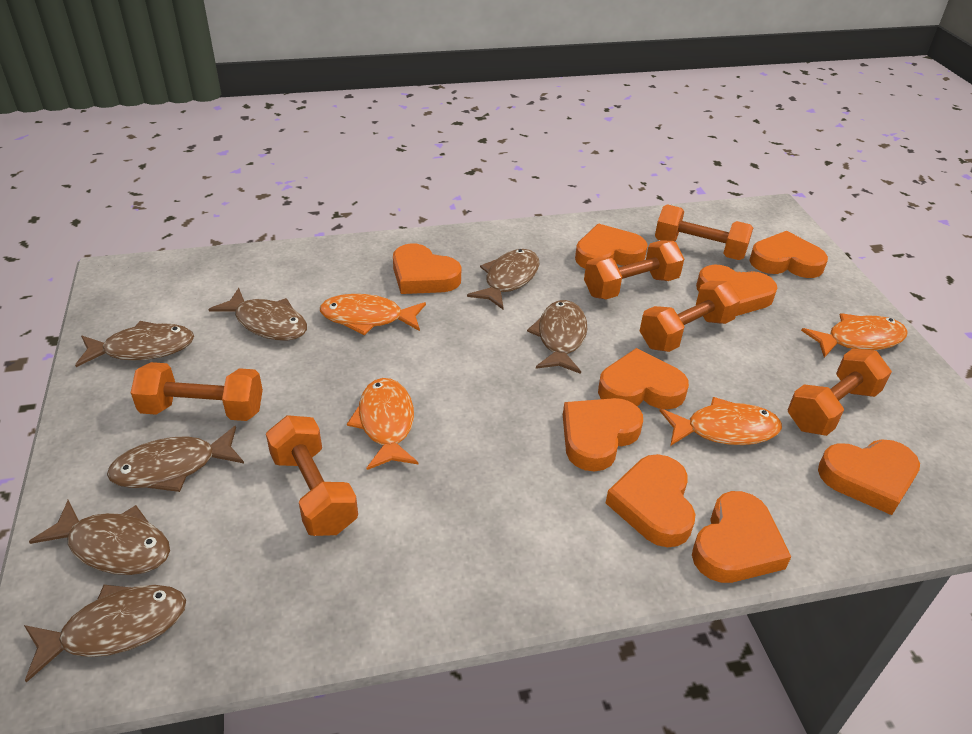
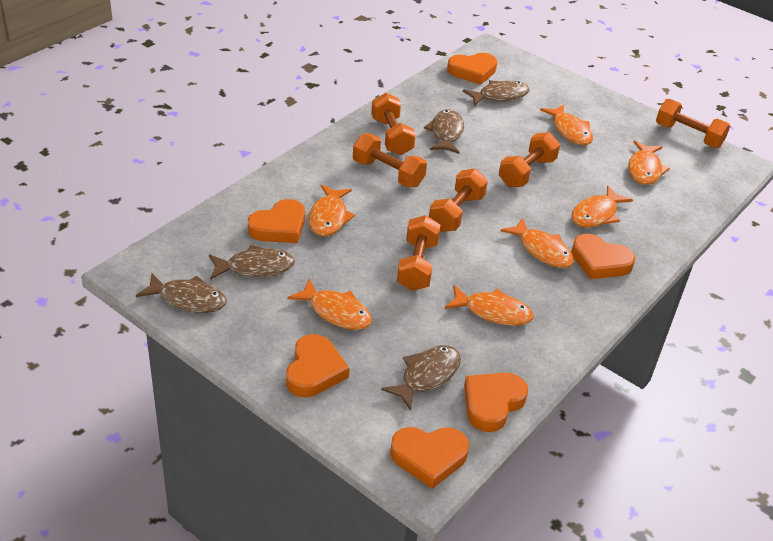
brown fish: 7 -> 5
orange fish: 4 -> 7
orange heart: 9 -> 6

